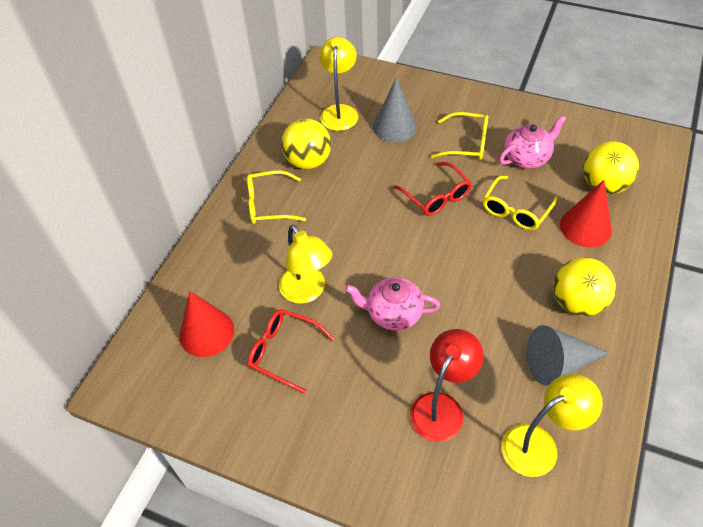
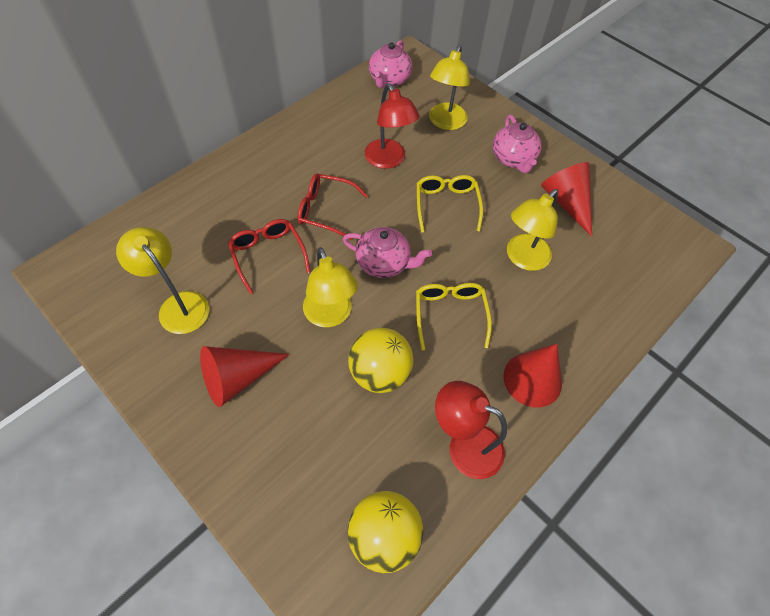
grey cone: 2 -> 0
pink teapot: 2 -> 3
red cone: 2 -> 3
red lamp: 1 -> 2
yellow ball: 3 -> 2
yellow glasses: 3 -> 2
yellow lamp: 3 -> 4

